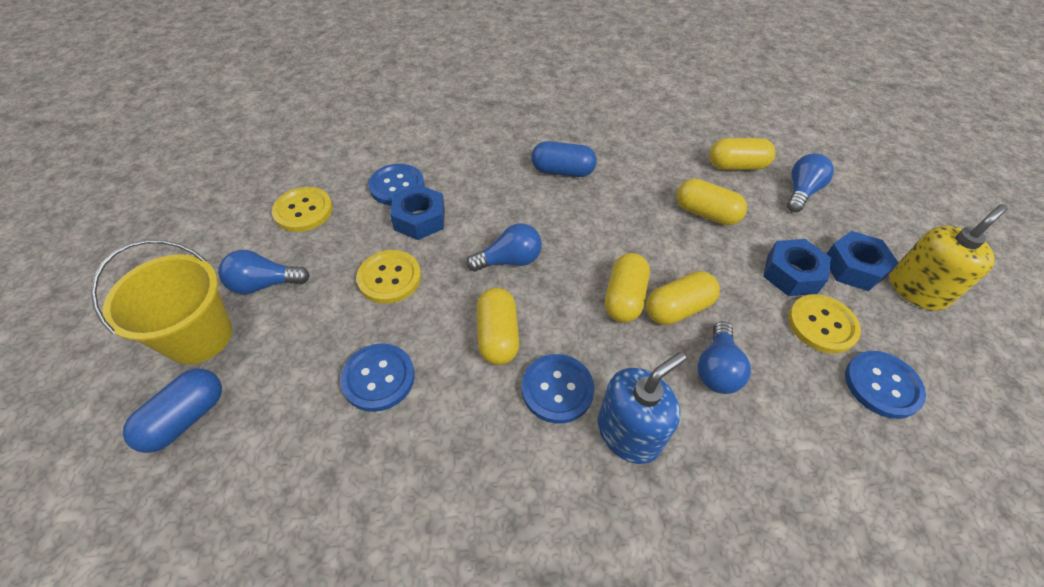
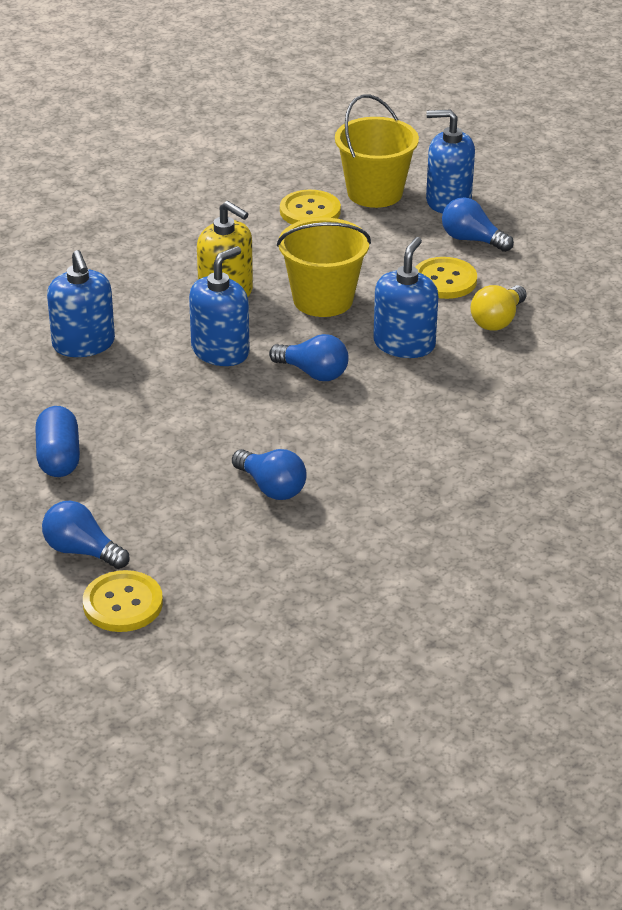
blue button: 4 -> 0
blue capsule: 2 -> 1
blue nut: 3 -> 0
blue soap dispenser: 1 -> 4
yellow bucket: 1 -> 2
yellow capsule: 5 -> 0
yellow light bulb: 0 -> 1

